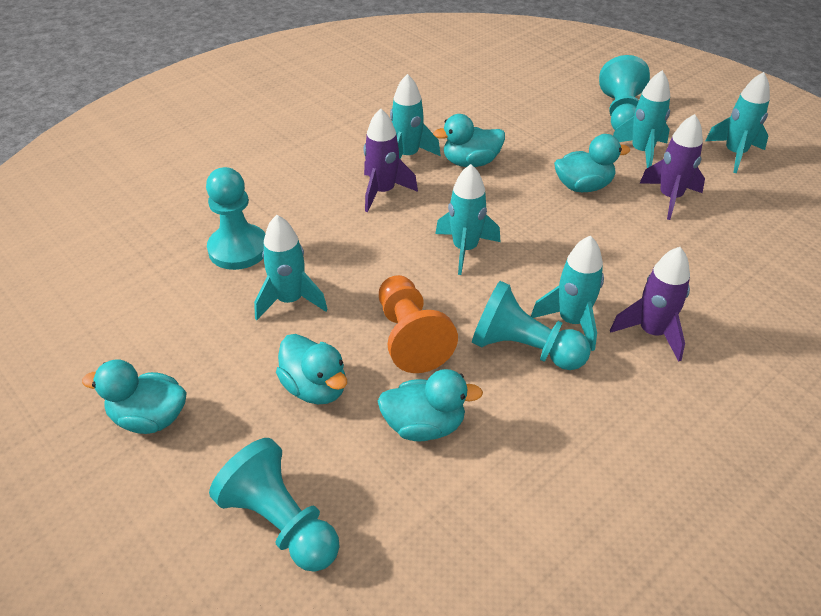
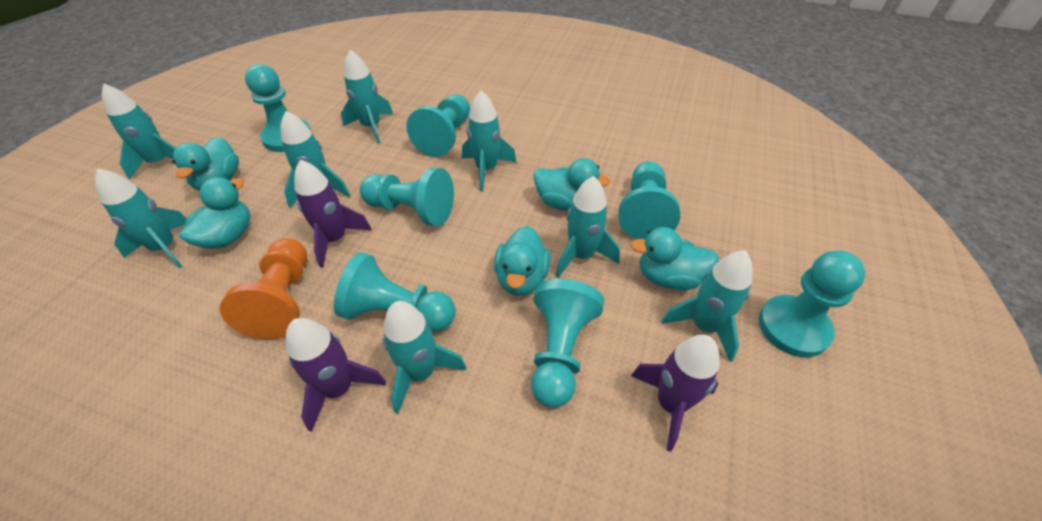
turquoise pawn: 4 -> 7
turquoise rocket: 6 -> 8

